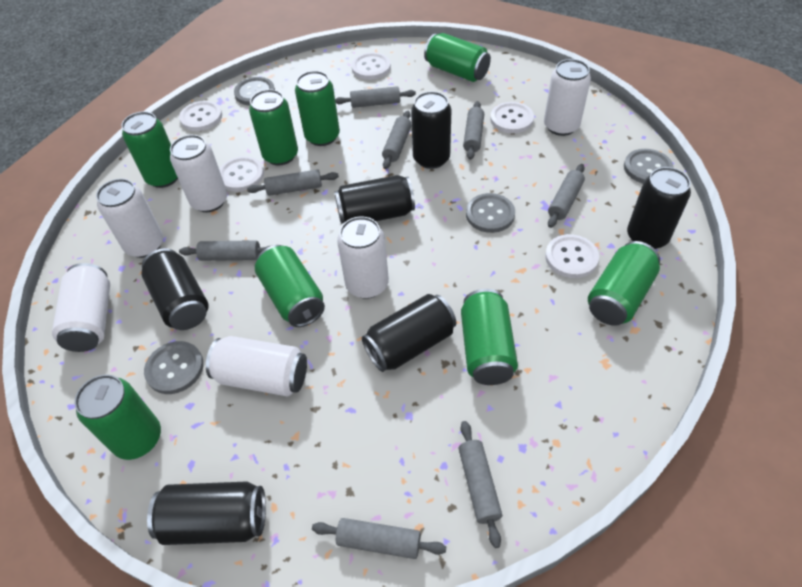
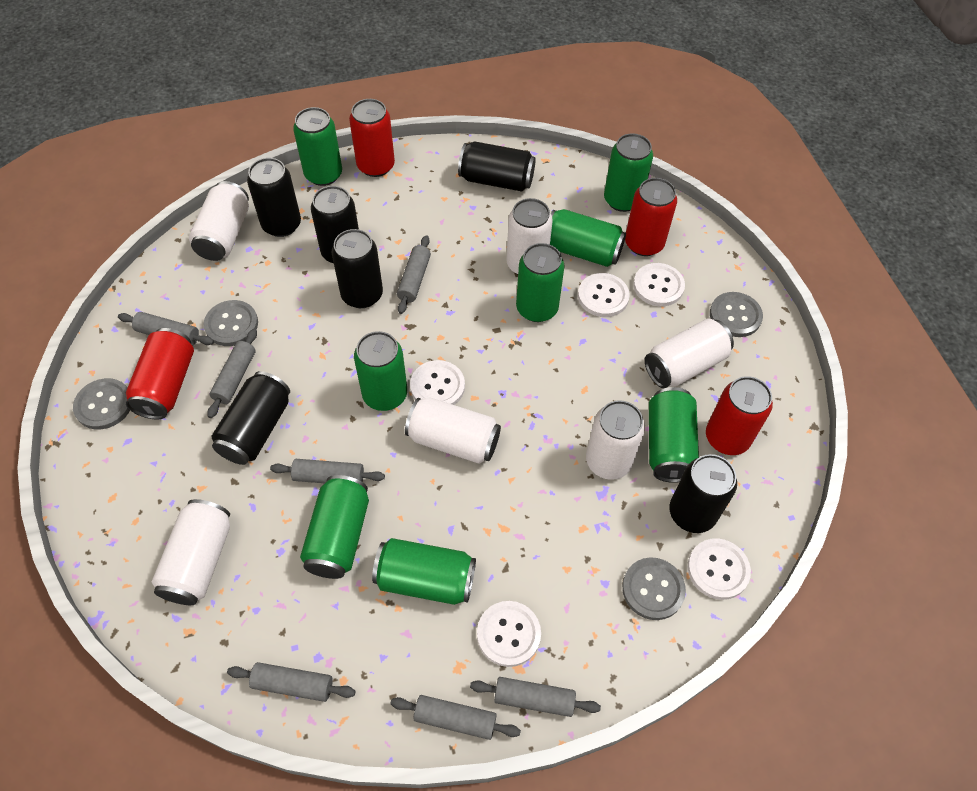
grey rolling pin: 8 -> 7
red can: 0 -> 4

